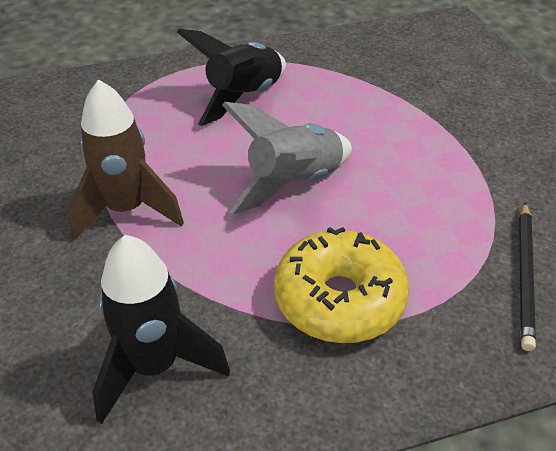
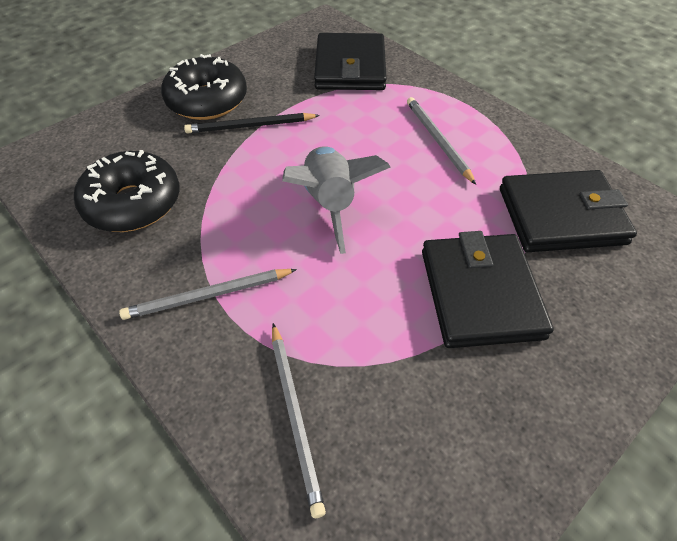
black donut: 0 -> 2
black rocket: 2 -> 0
black wallet: 0 -> 3
brown rocket: 1 -> 0
grey pencil: 0 -> 3
yellow donut: 1 -> 0

